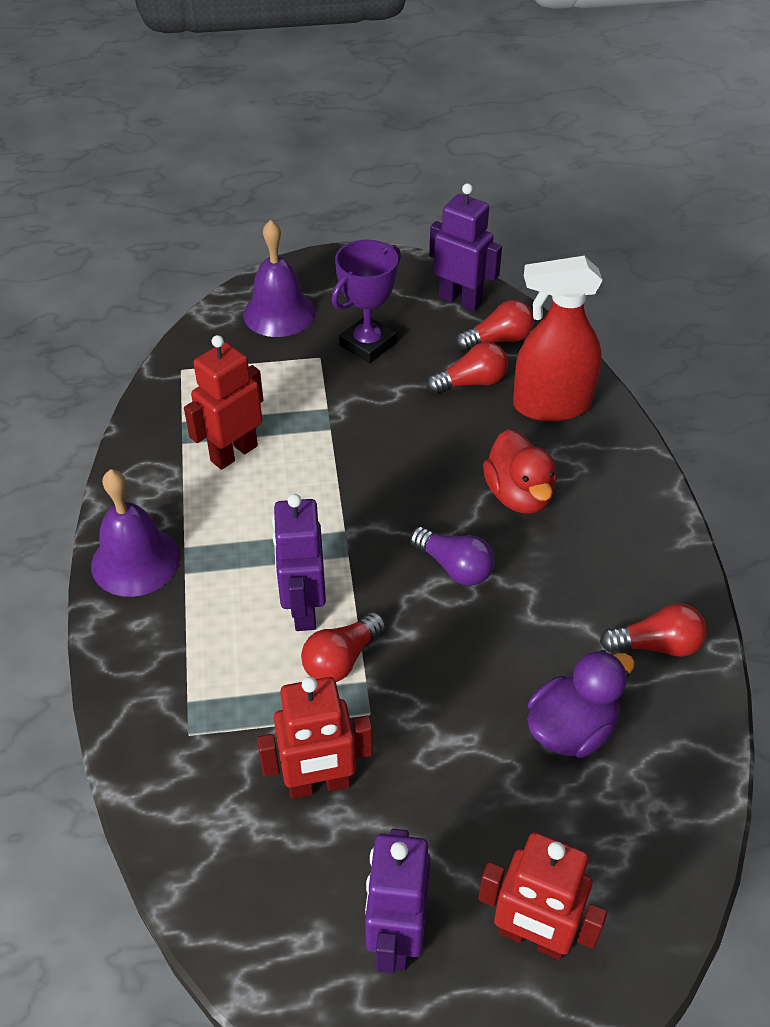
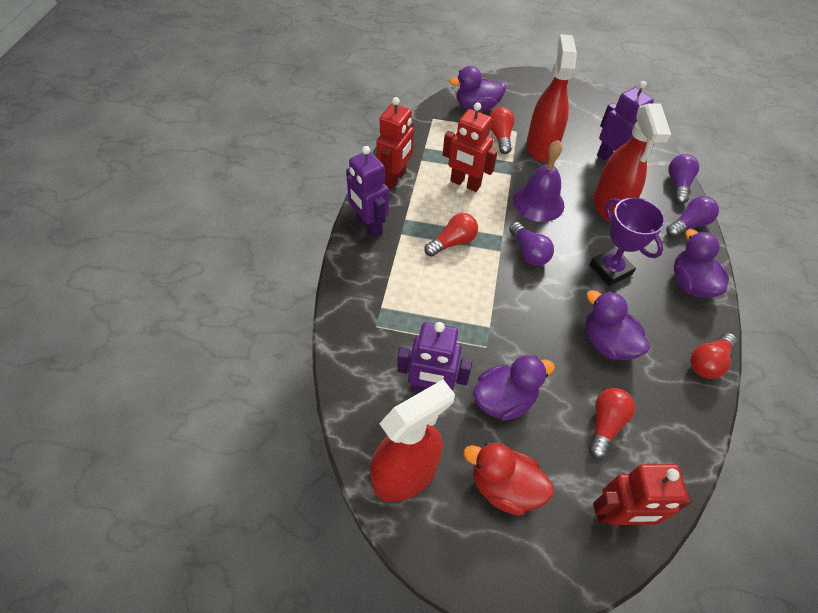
purple bell: 2 -> 1
purple duck: 1 -> 4
purple light bulb: 1 -> 3
red spray bottle: 1 -> 3

